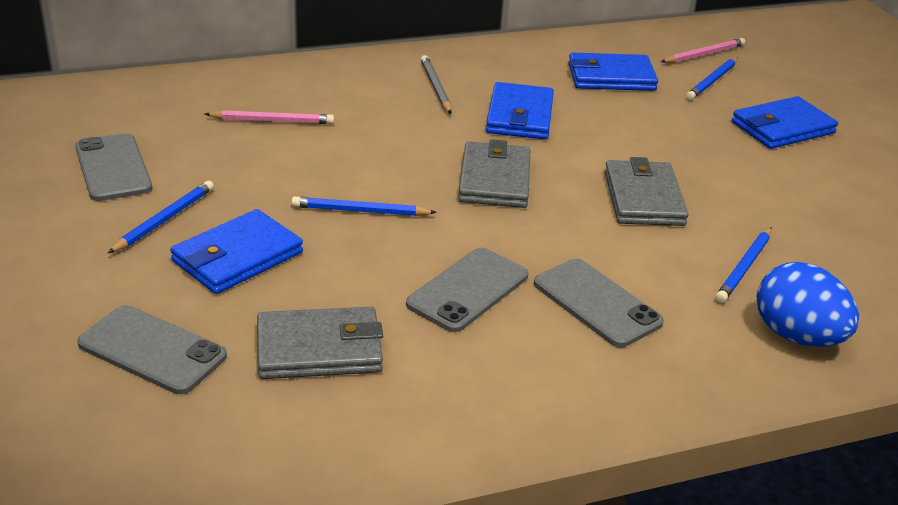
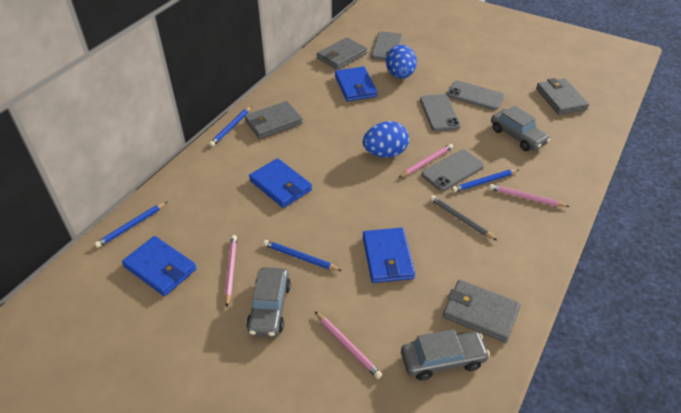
blue egg: 1 -> 2
grey car: 0 -> 3
grey wallet: 3 -> 4
pink pencil: 2 -> 4

